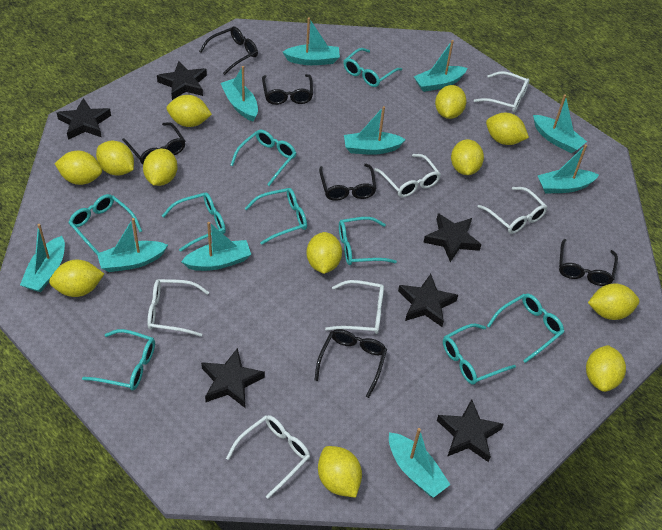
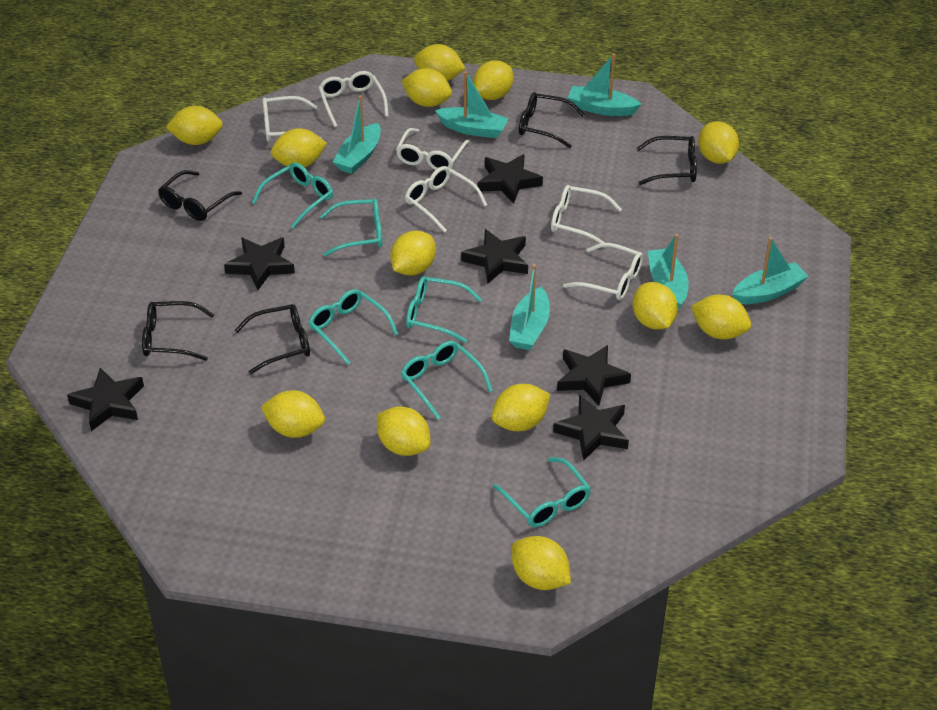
black glasses: 6 -> 5
turquoise boat: 10 -> 6
turquoise glasses: 9 -> 6
yellow lemon: 12 -> 13

